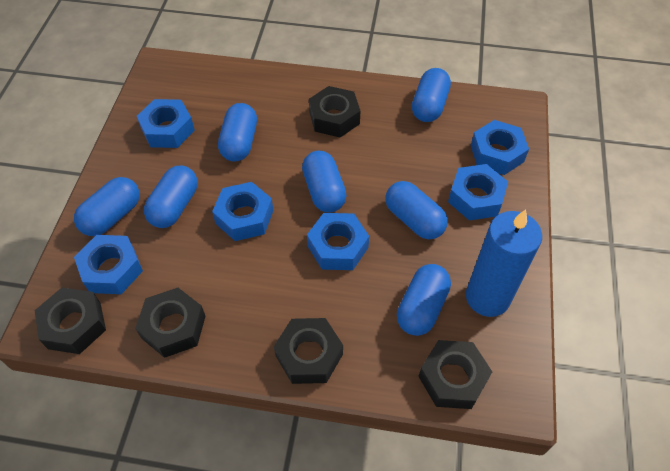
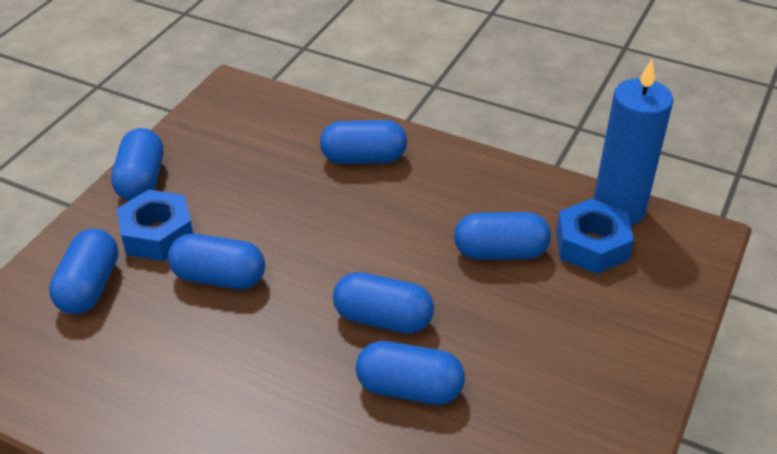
black nut: 5 -> 0
blue nut: 6 -> 2

